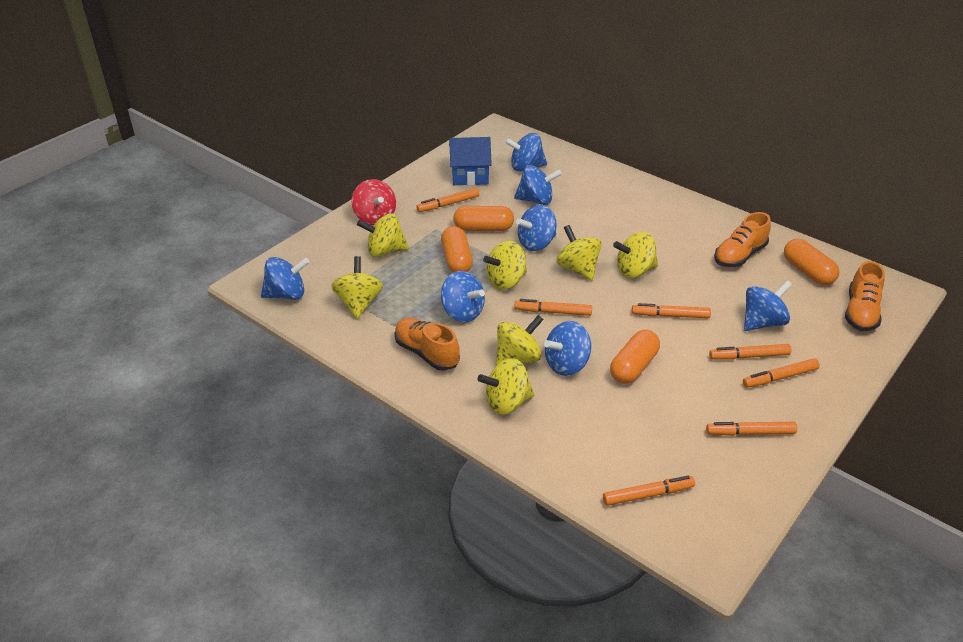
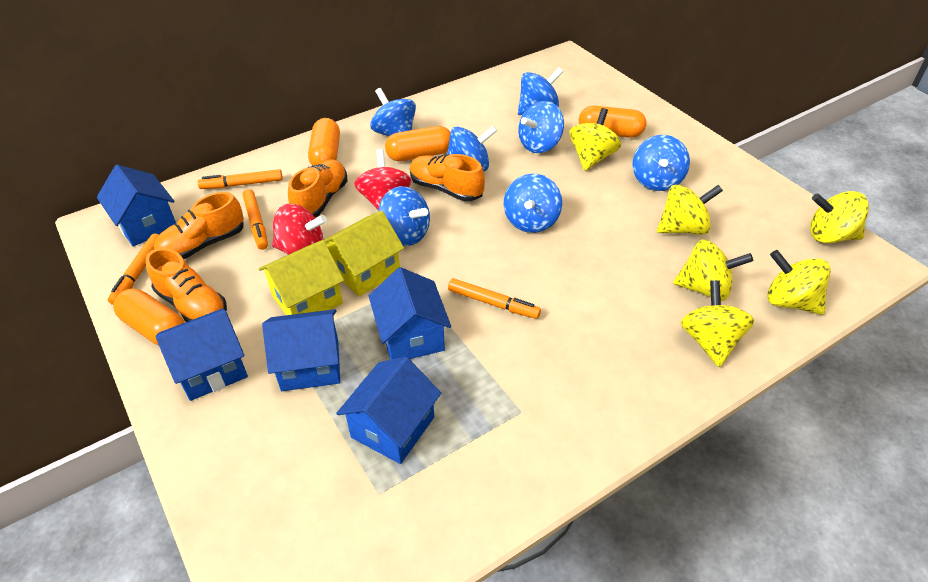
blue house: 1 -> 5
orange marker: 7 -> 4
orange shoe: 3 -> 4
red spinning top: 1 -> 2
yellow house: 0 -> 2
yellow spinning top: 7 -> 6

